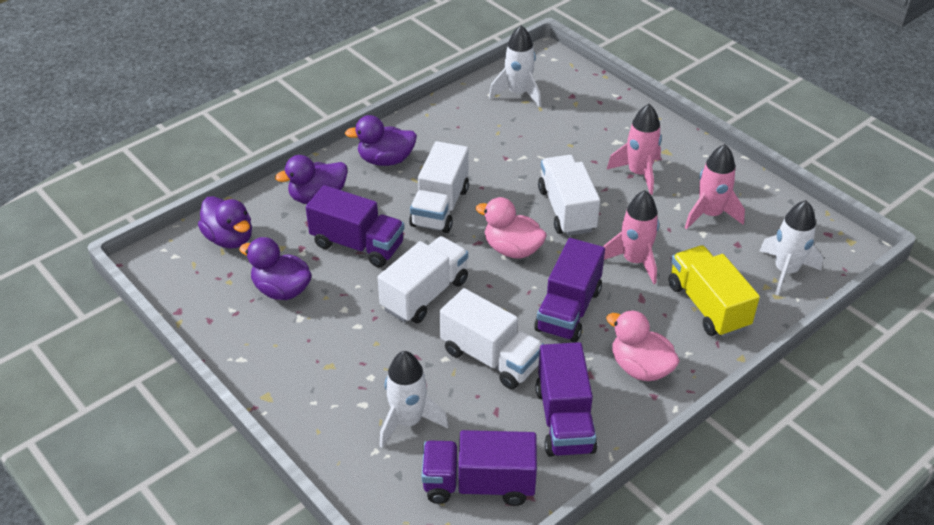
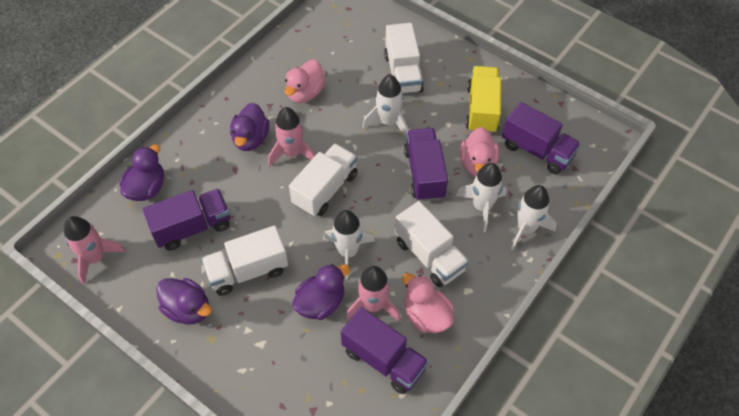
pink duck: 2 -> 3
white rocket: 3 -> 4

